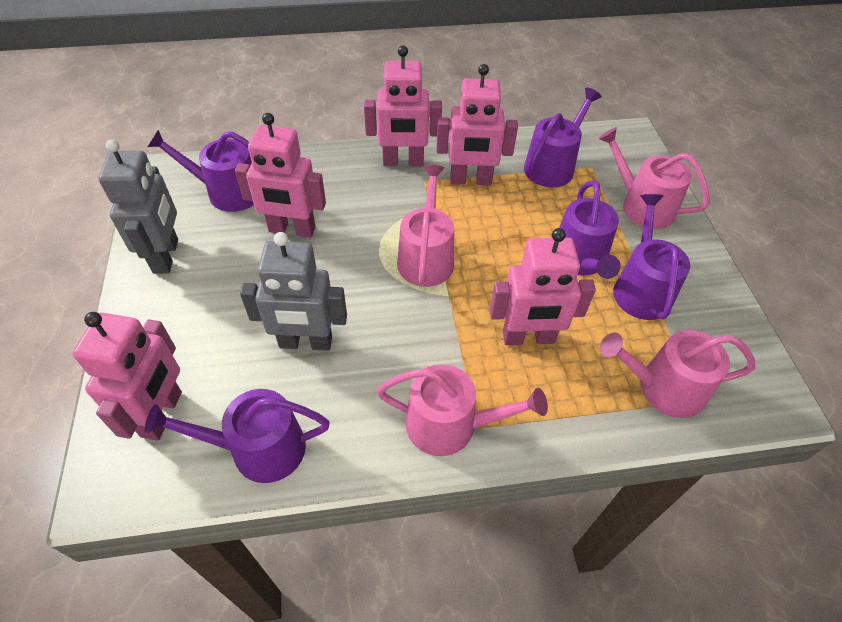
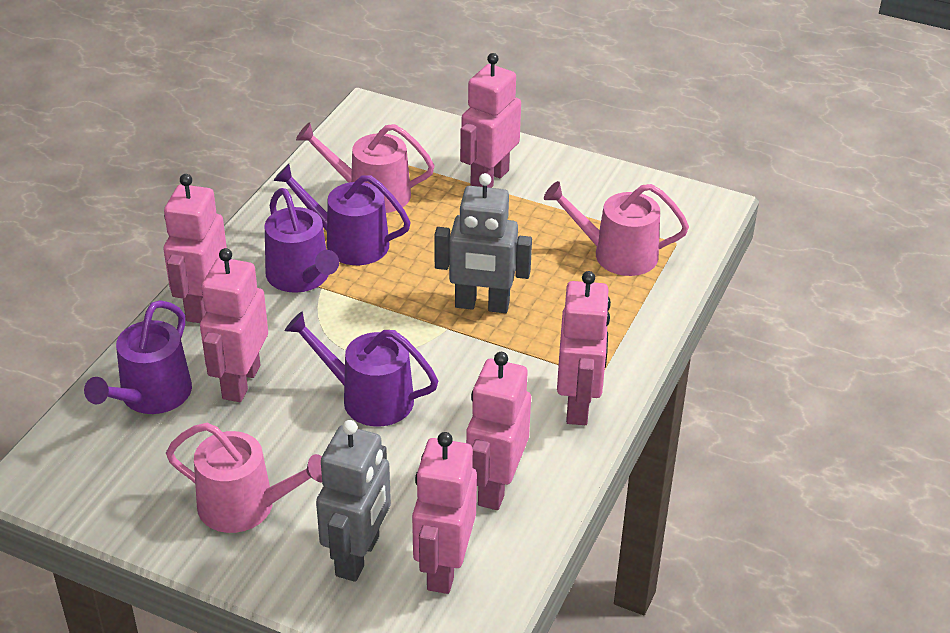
pink robot: 5 -> 6
pink watering can: 4 -> 3
purple watering can: 5 -> 4

